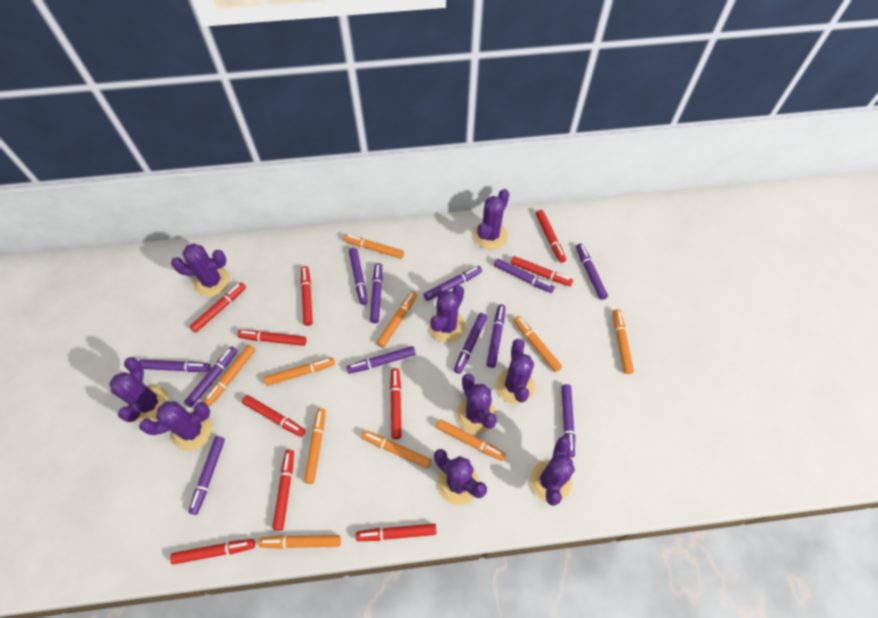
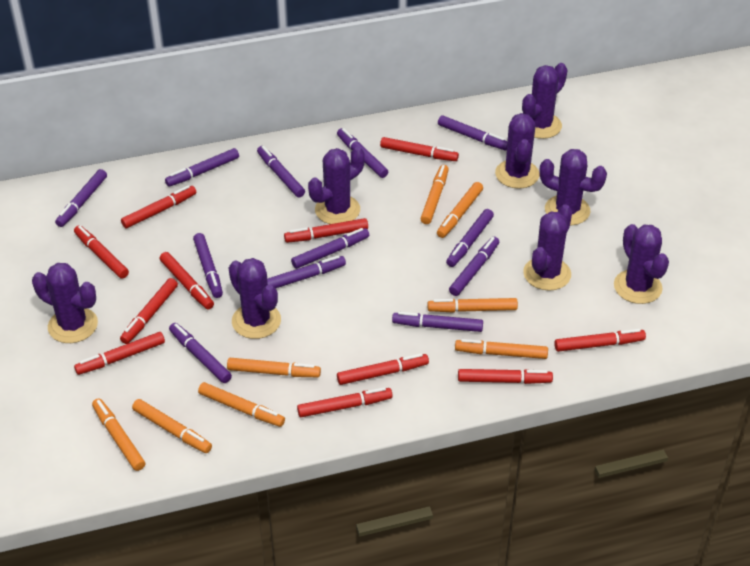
orange marker: 10 -> 8
purple cactus: 9 -> 8
red marker: 10 -> 11

